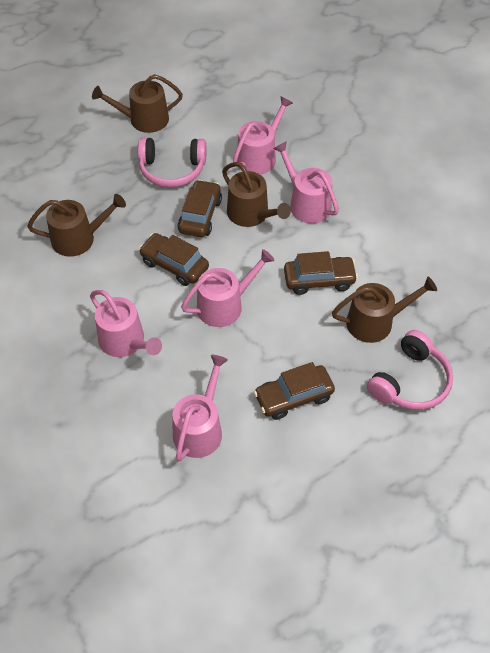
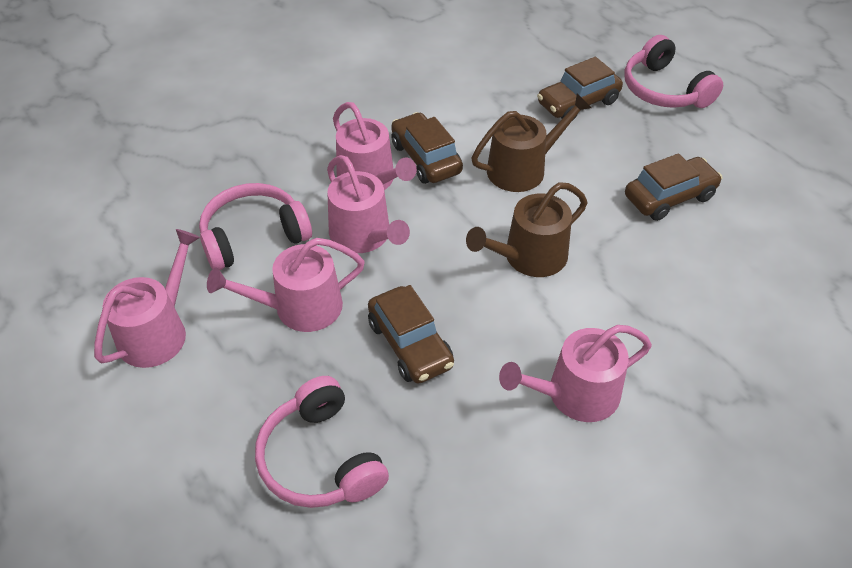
brown watering can: 4 -> 2
pink headphones: 2 -> 3

